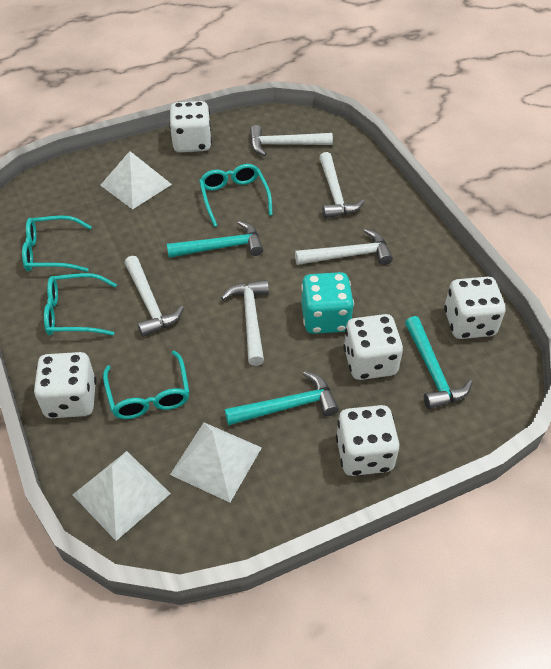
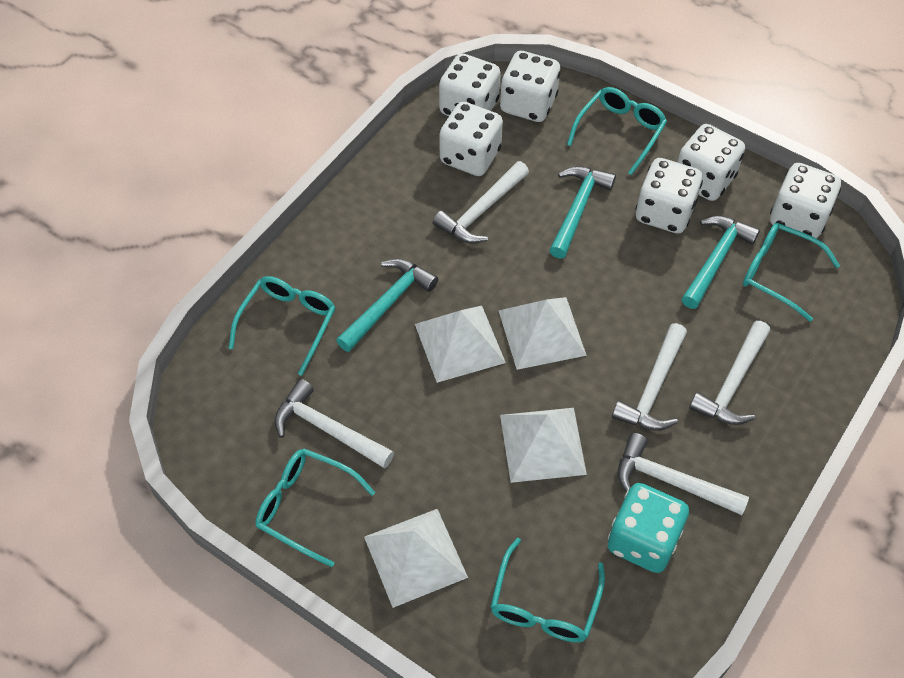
turquoise glasses: 4 -> 5
white dice: 5 -> 6
white pyramid: 3 -> 4

